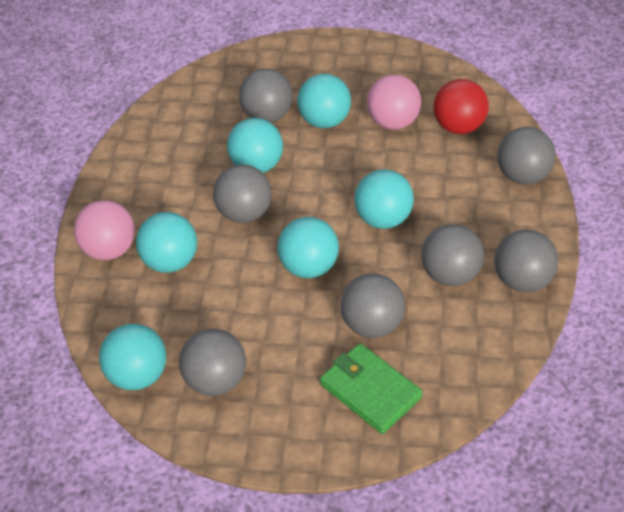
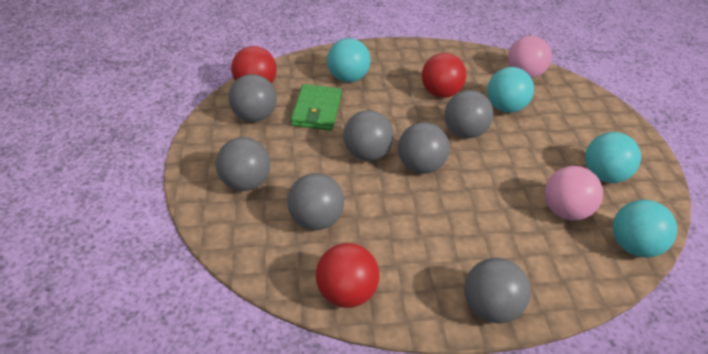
red ball: 1 -> 3
turquoise ball: 6 -> 4

